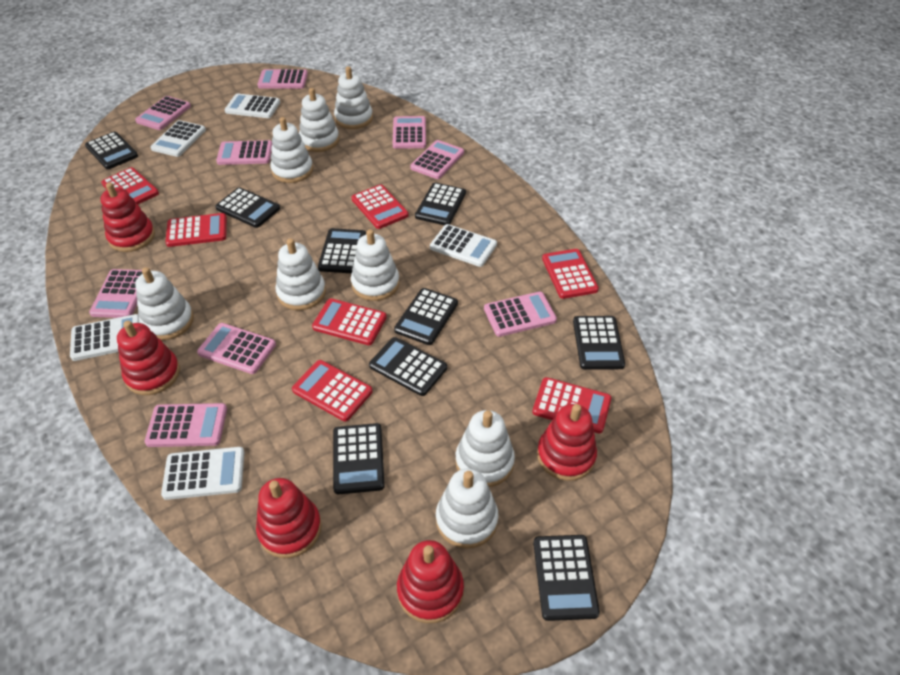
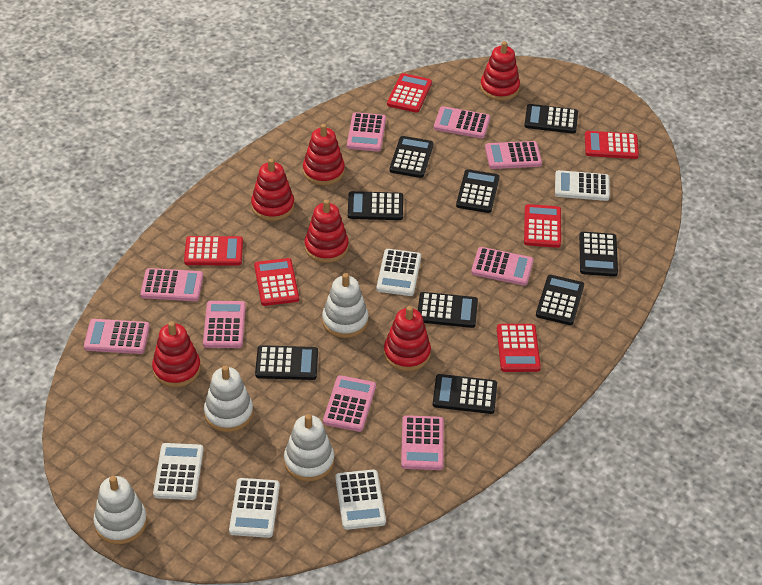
red calculator: 7 -> 6
red stacking toy: 5 -> 6
white stacking toy: 8 -> 4

